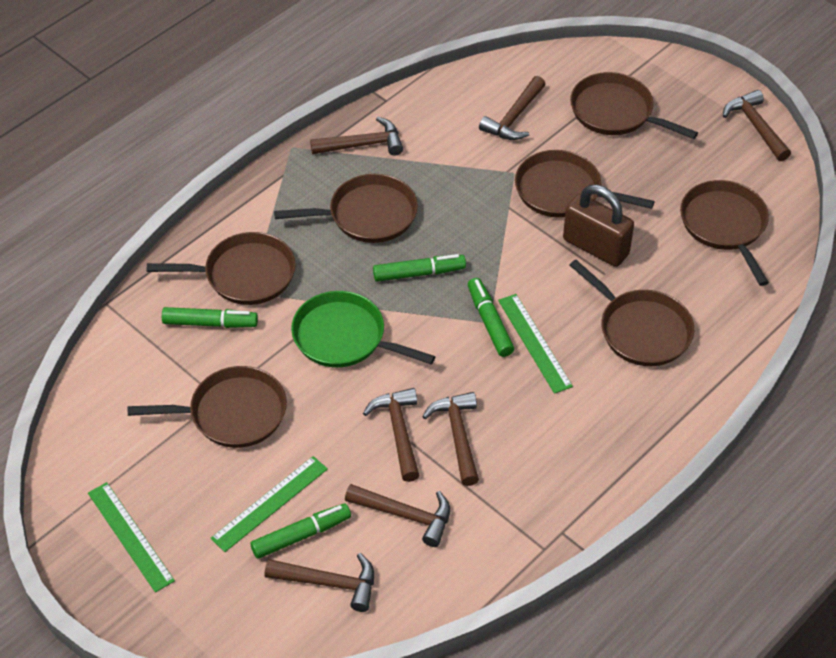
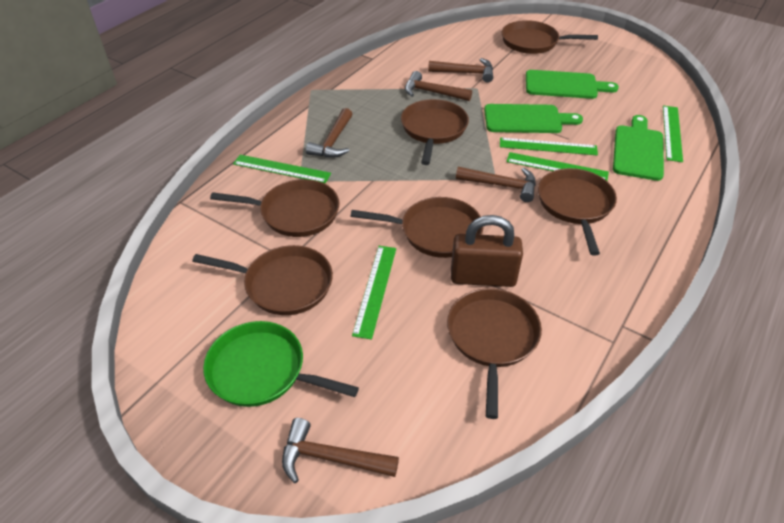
brown hammer: 7 -> 5
green cutting board: 0 -> 3
green marker: 4 -> 0
green ruler: 3 -> 5

